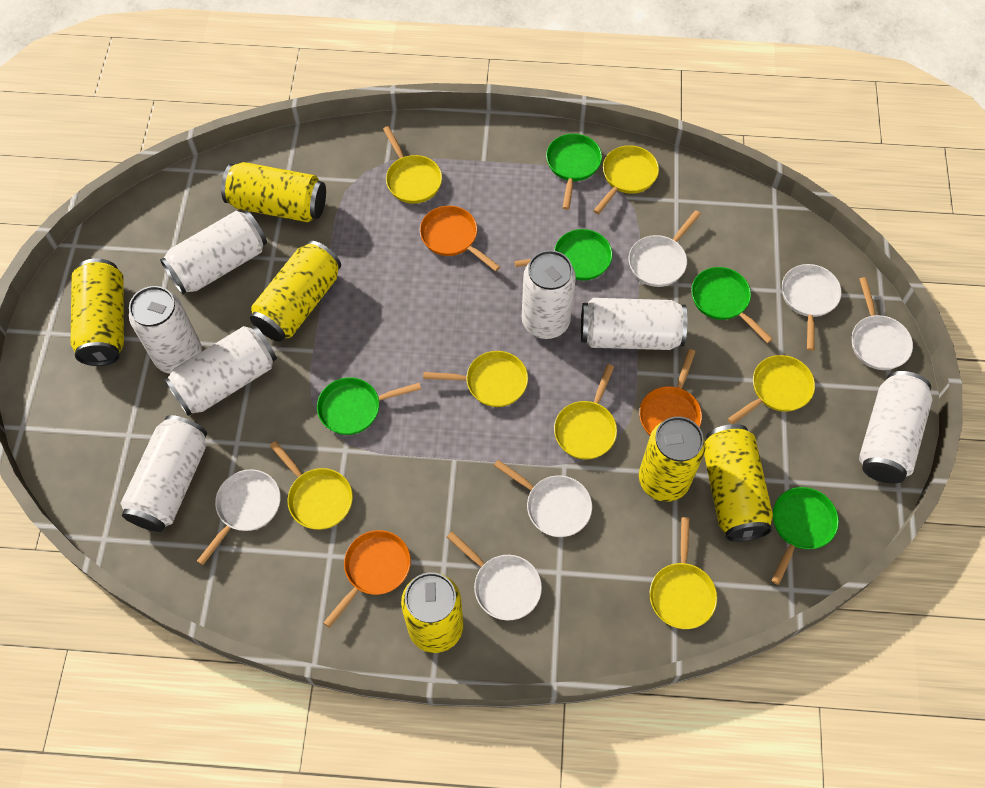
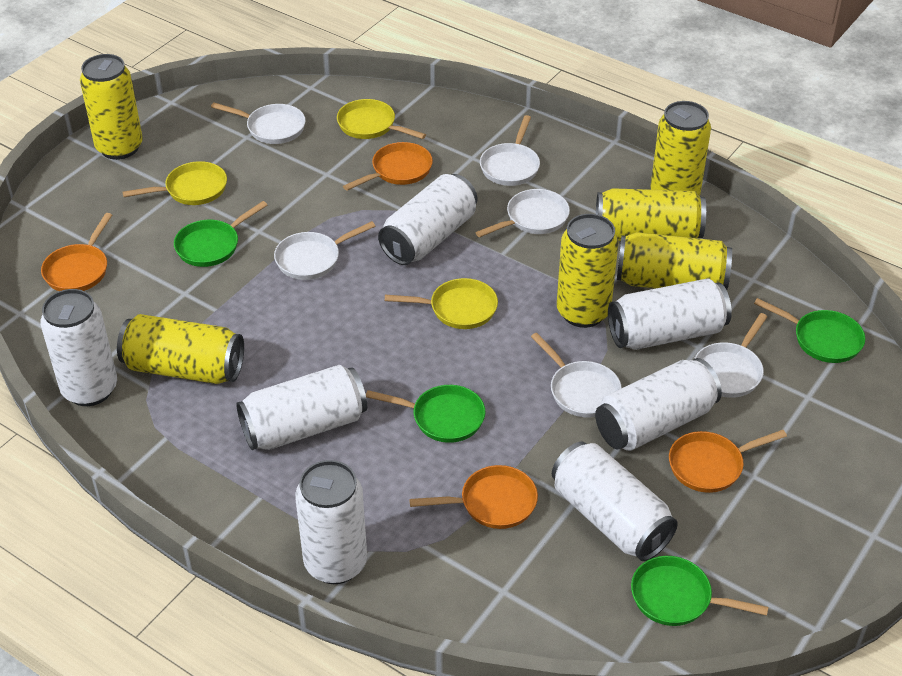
green pan: 5 -> 4
orange pan: 3 -> 4
yellow pan: 7 -> 3

